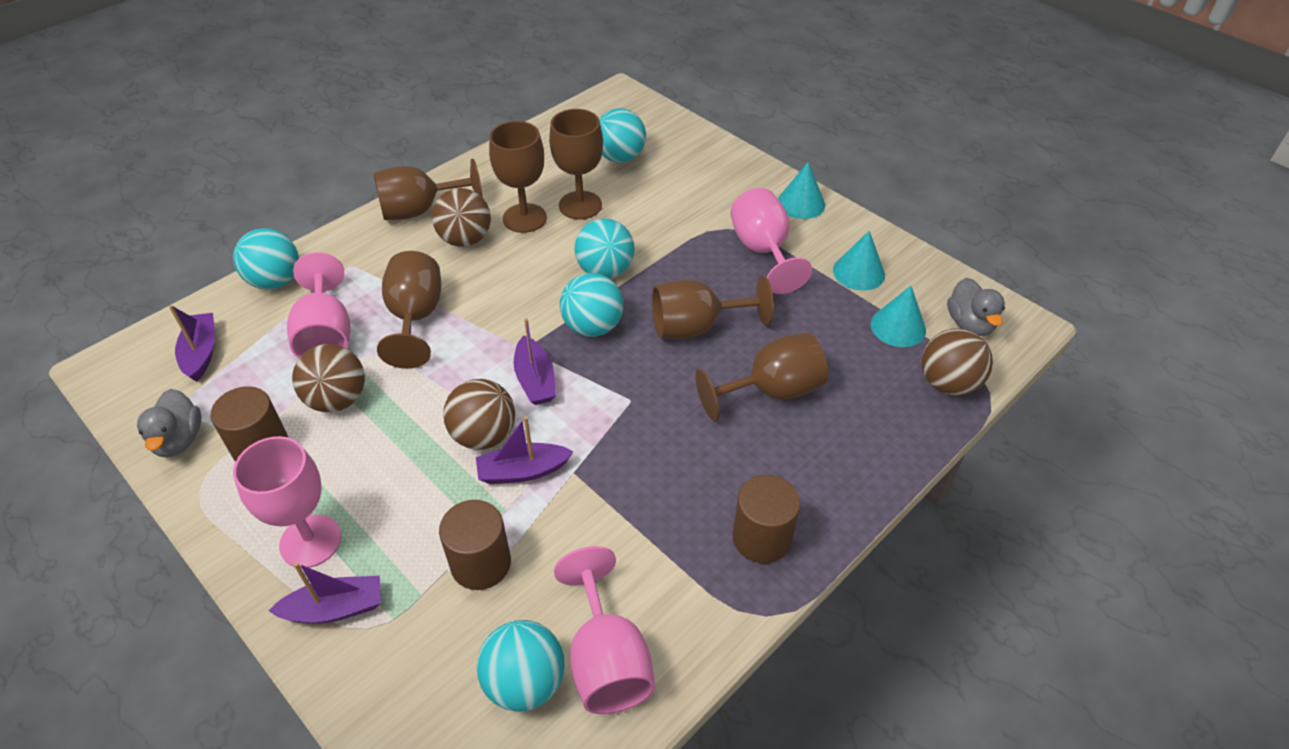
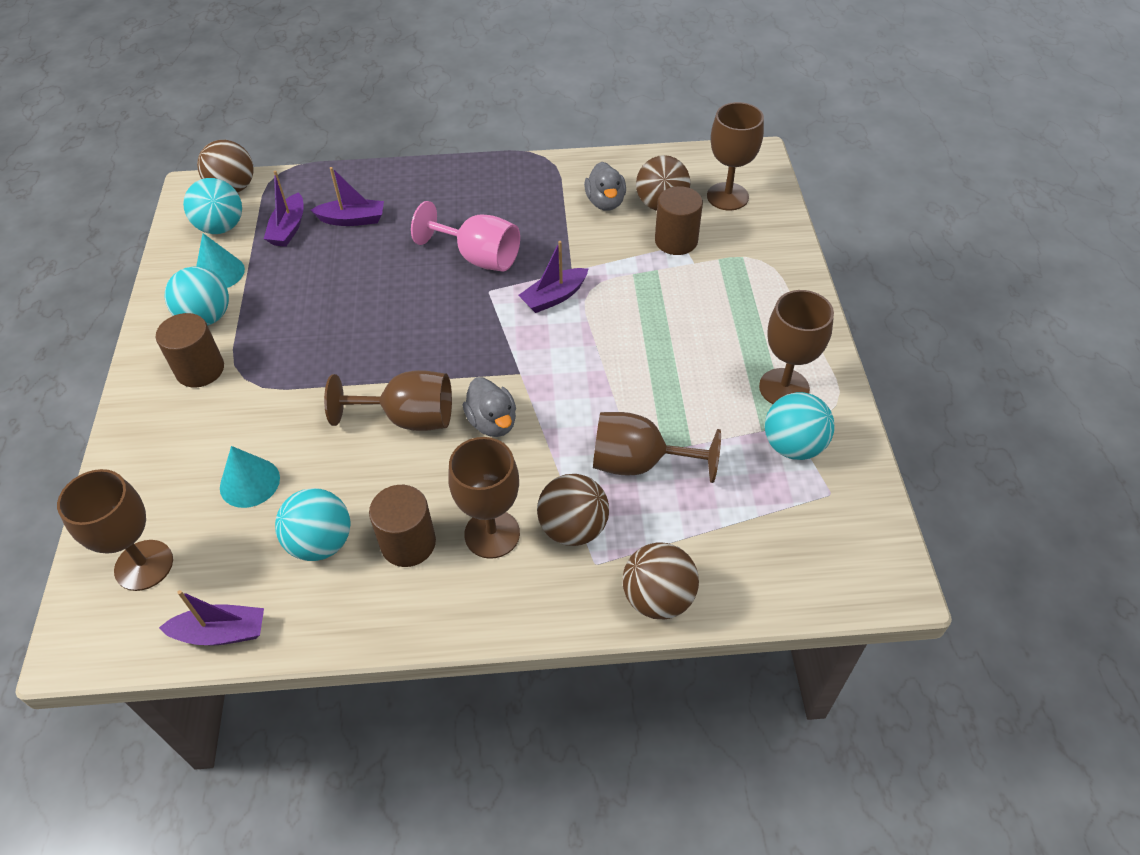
pink goblet: 4 -> 1
turquoise ball: 5 -> 4
turquoise cone: 3 -> 2

